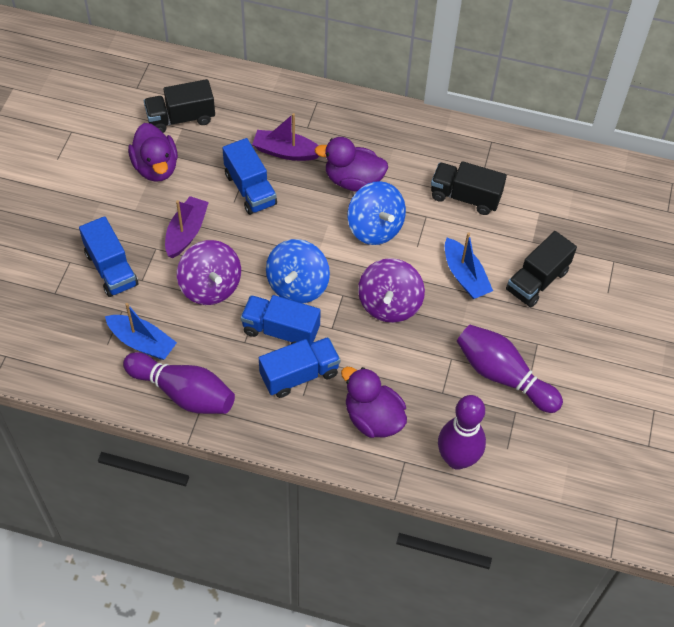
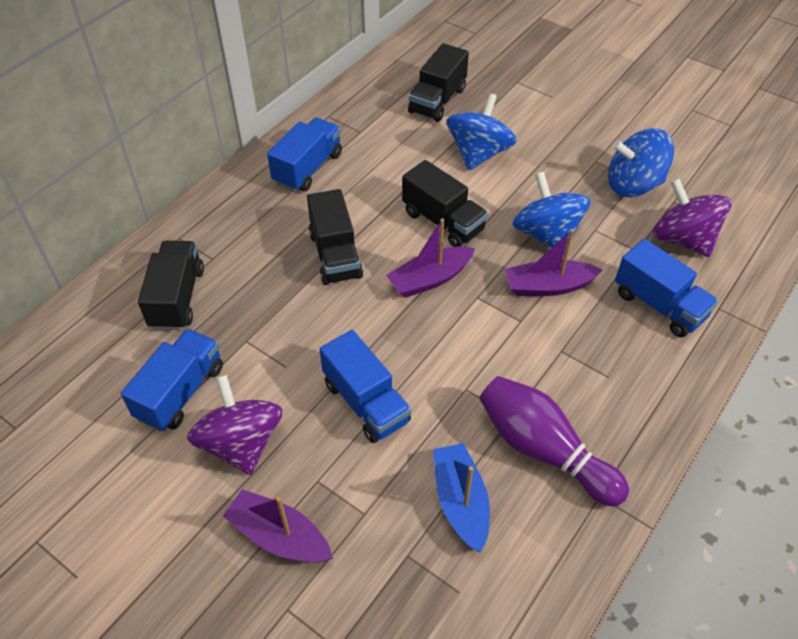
black truck: 3 -> 4
blue boat: 2 -> 1
blue spinning top: 2 -> 3
purple boat: 2 -> 3
purple bowling pin: 3 -> 1
purple duck: 3 -> 0

